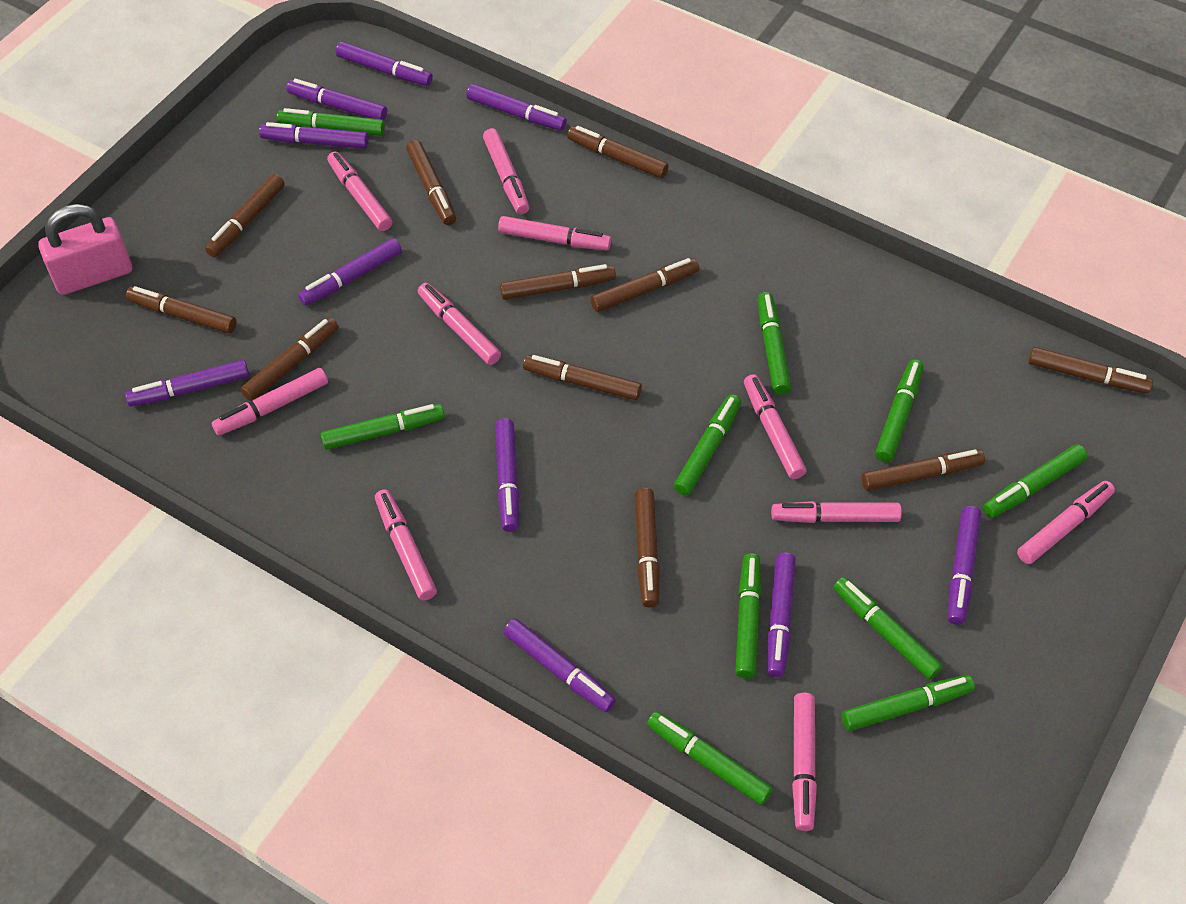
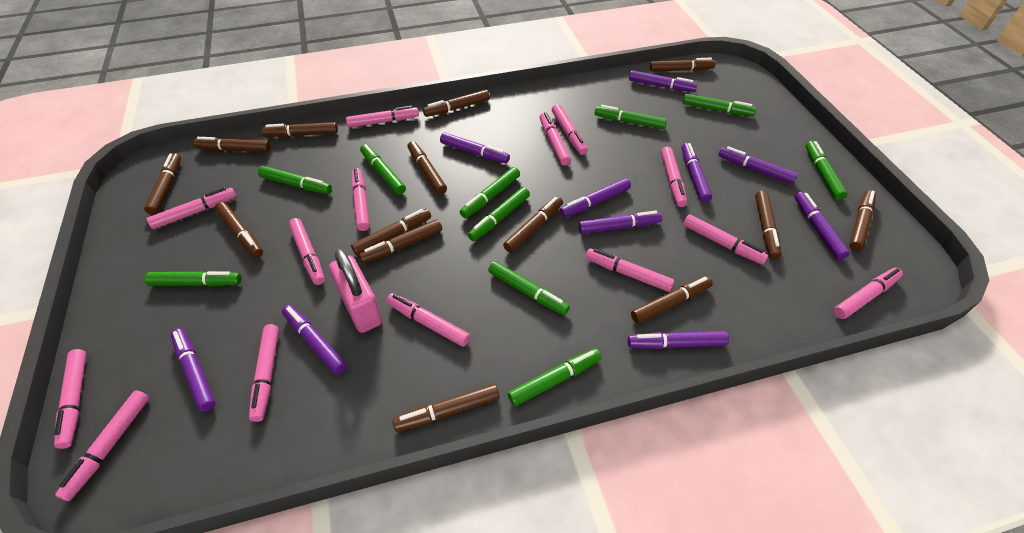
brown marker: 11 -> 14
pink marker: 10 -> 14

